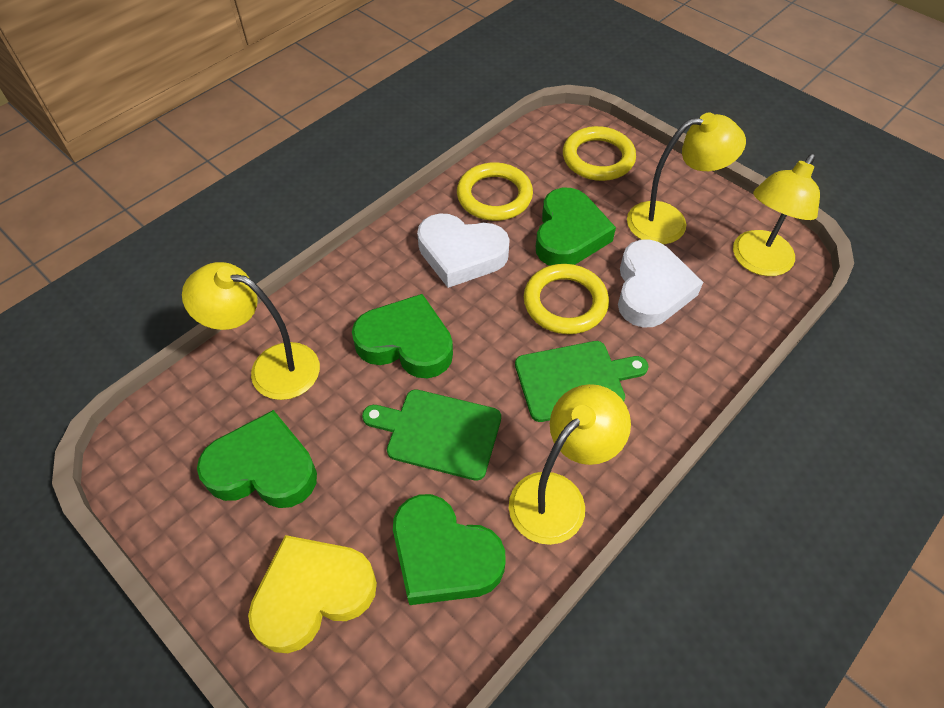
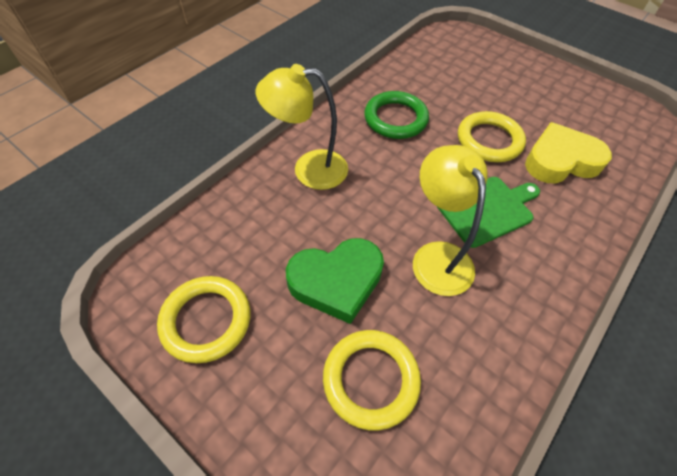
green cutting board: 2 -> 1
green heart: 4 -> 1
green ring: 0 -> 1
white heart: 2 -> 0
yellow lamp: 4 -> 2

